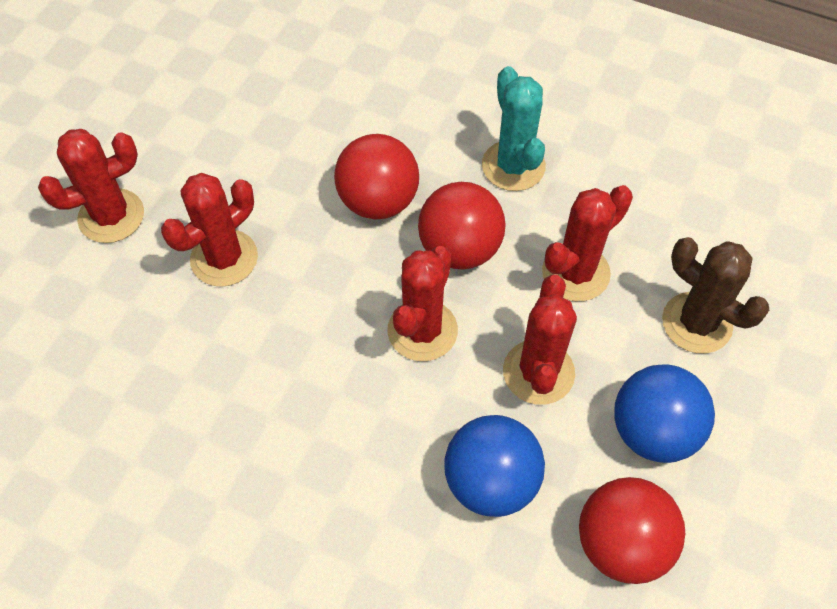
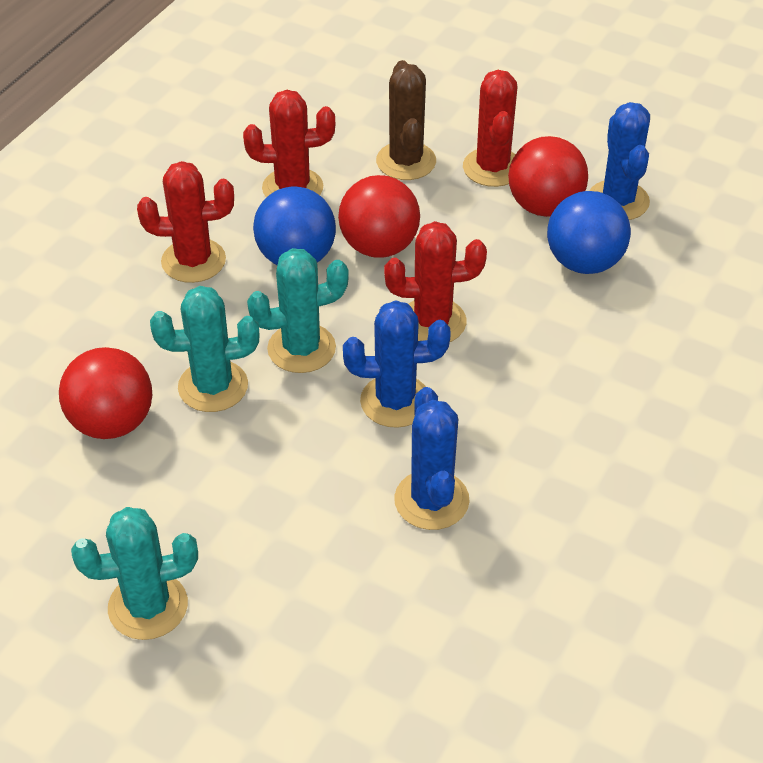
blue cactus: 0 -> 3
red cactus: 5 -> 4
turquoise cactus: 1 -> 3

